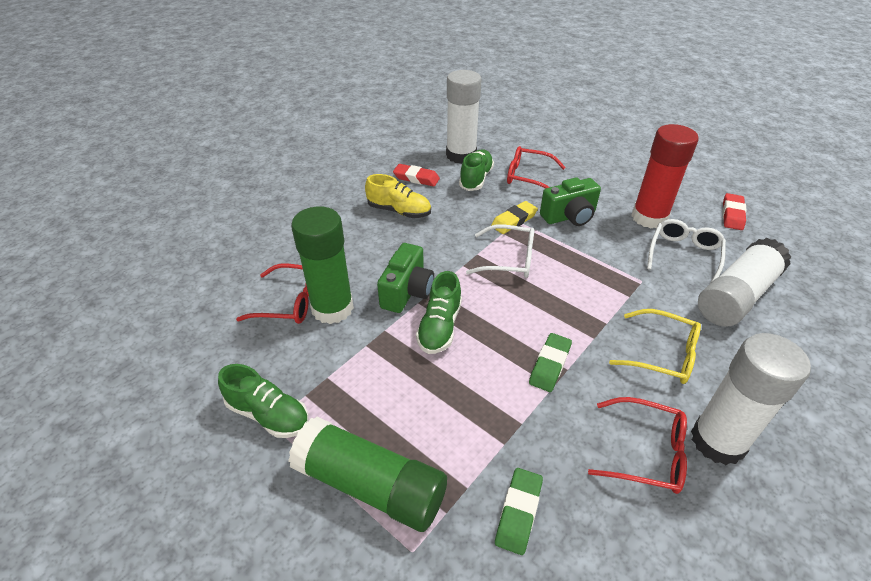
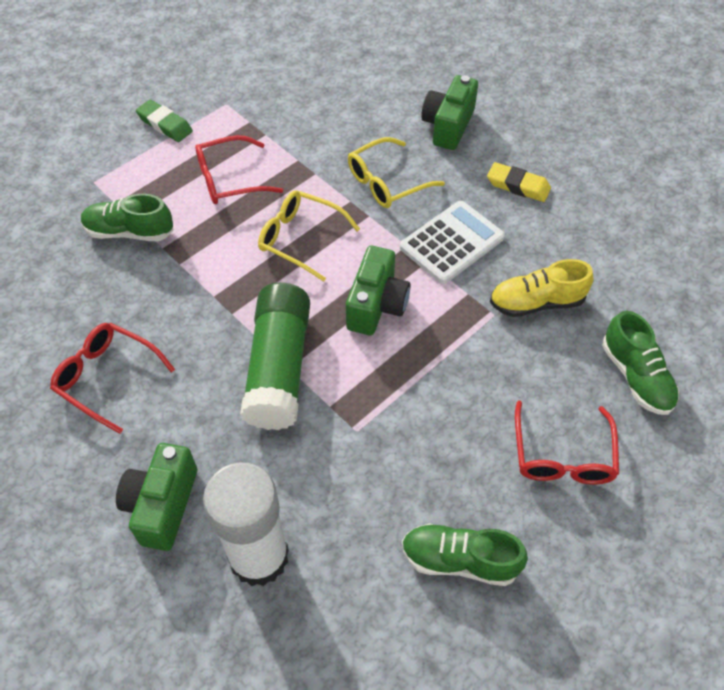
green camera: 2 -> 3
green eraser: 2 -> 1
green glue stick: 2 -> 1
red eraser: 2 -> 0
red glue stick: 1 -> 0
white calculator: 0 -> 1
white glasses: 2 -> 0
white glue stick: 3 -> 1
yellow glasses: 1 -> 2

